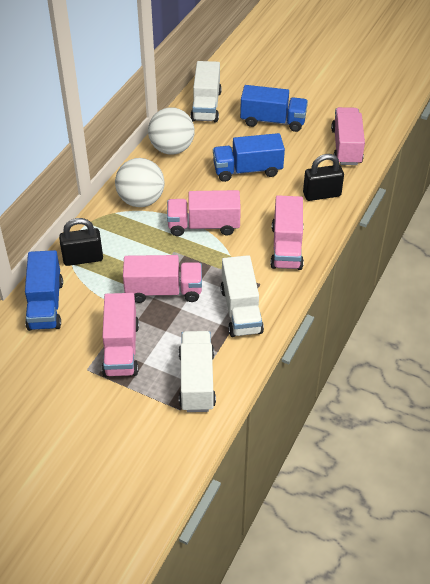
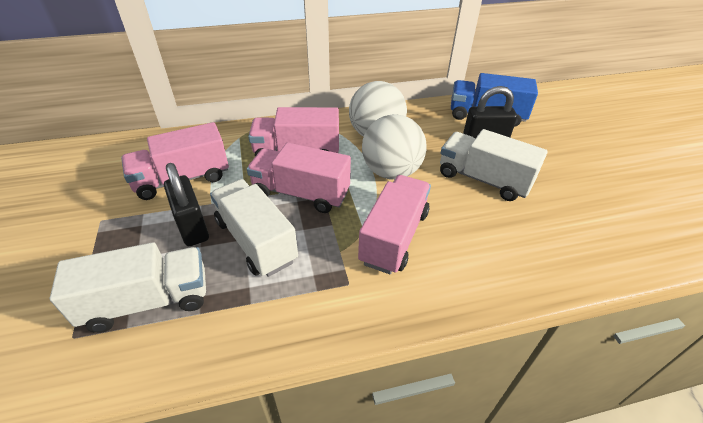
blue truck: 3 -> 1
pink truck: 5 -> 4

